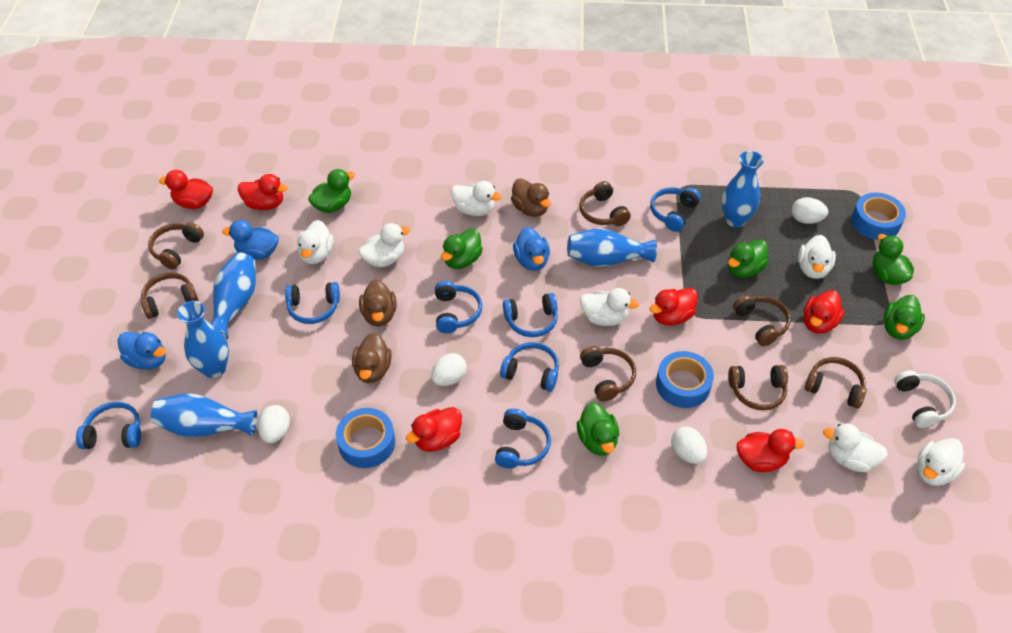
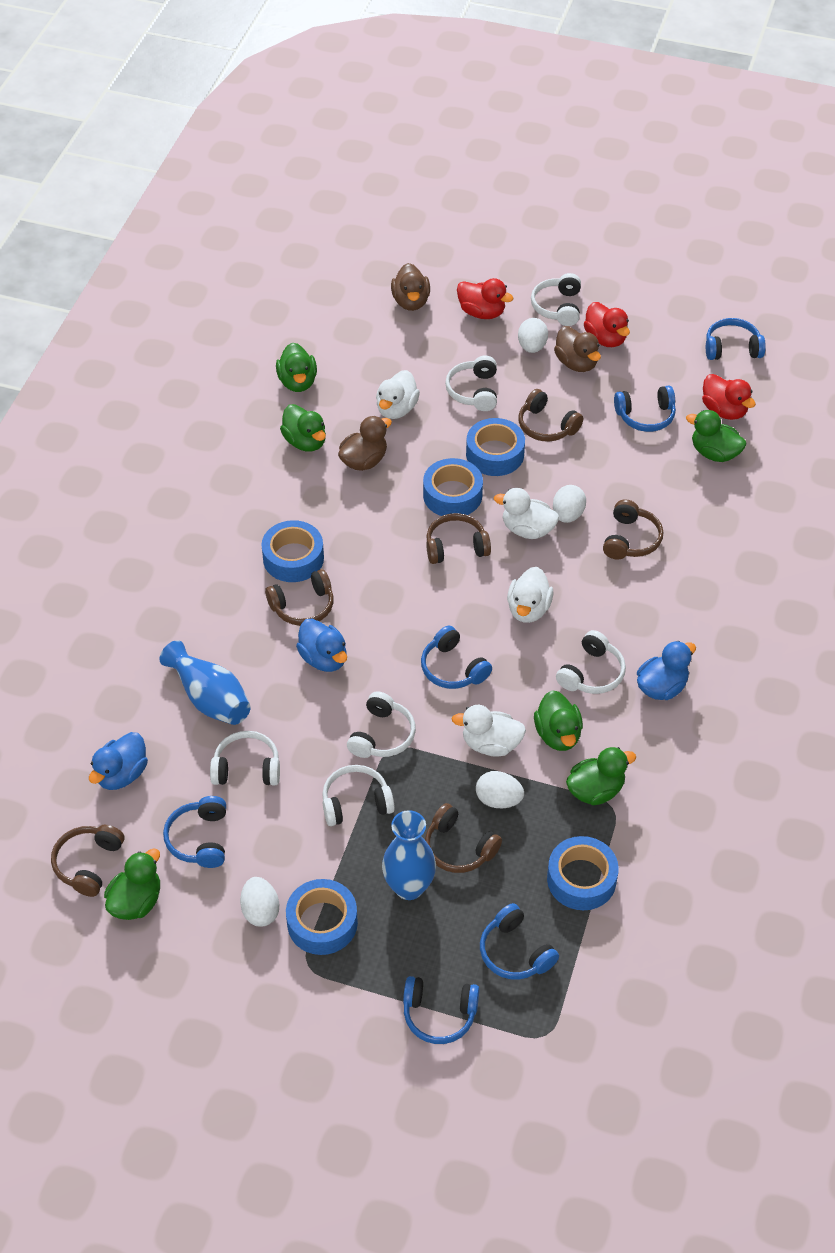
blue headphones: 7 -> 6
blue tape: 3 -> 5
blue vase: 5 -> 2
brown headphones: 7 -> 6
red duck: 6 -> 3
white duck: 7 -> 4
white headphones: 1 -> 6

